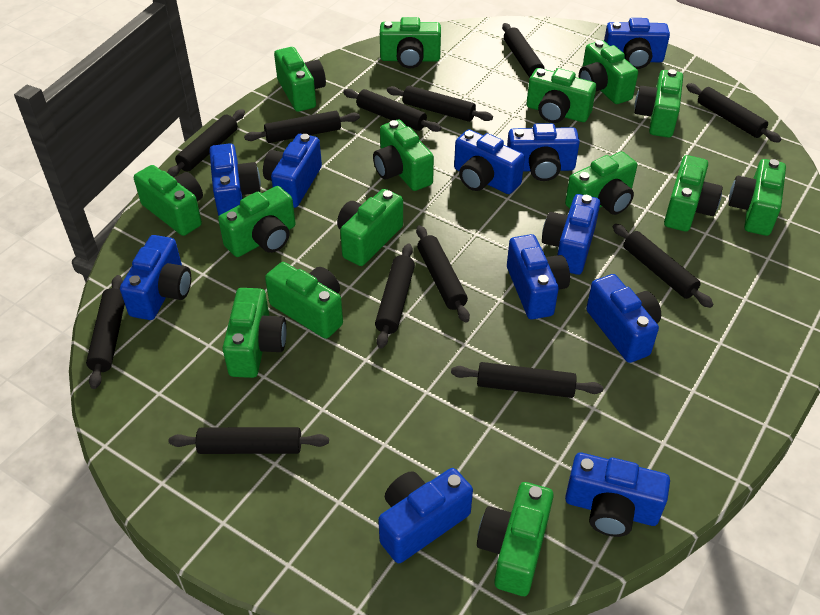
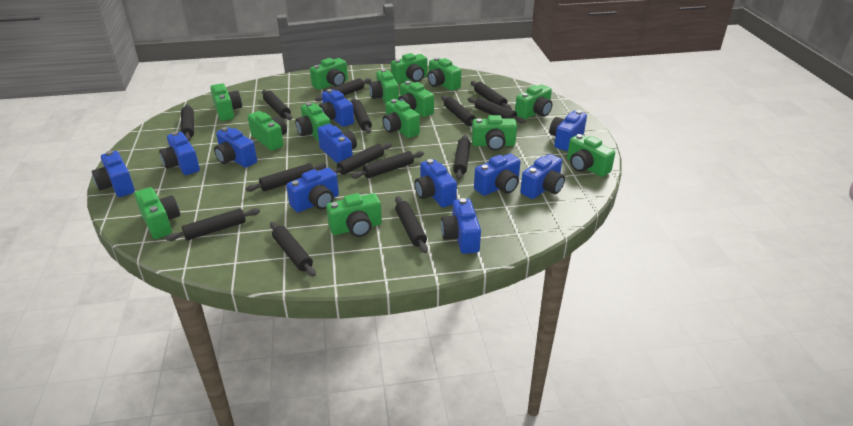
black rolling pin: 12 -> 14
green camera: 15 -> 14

